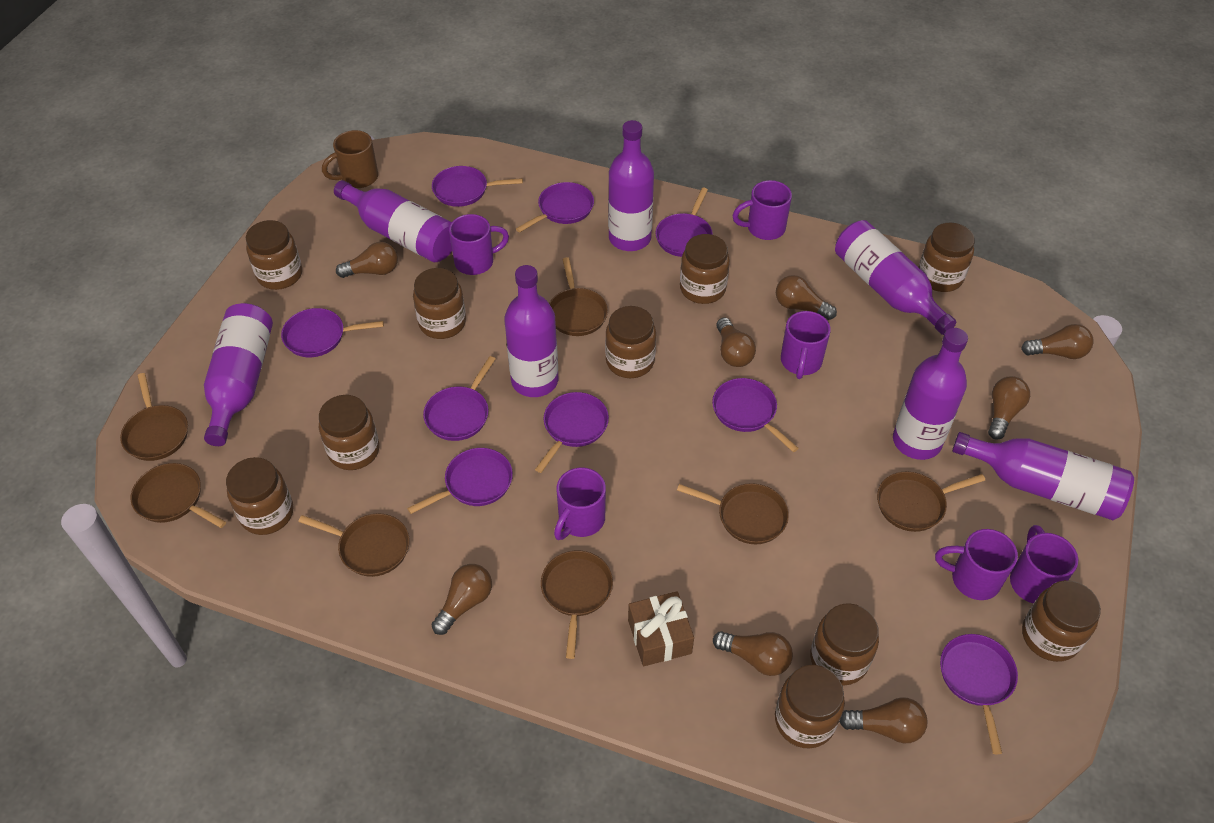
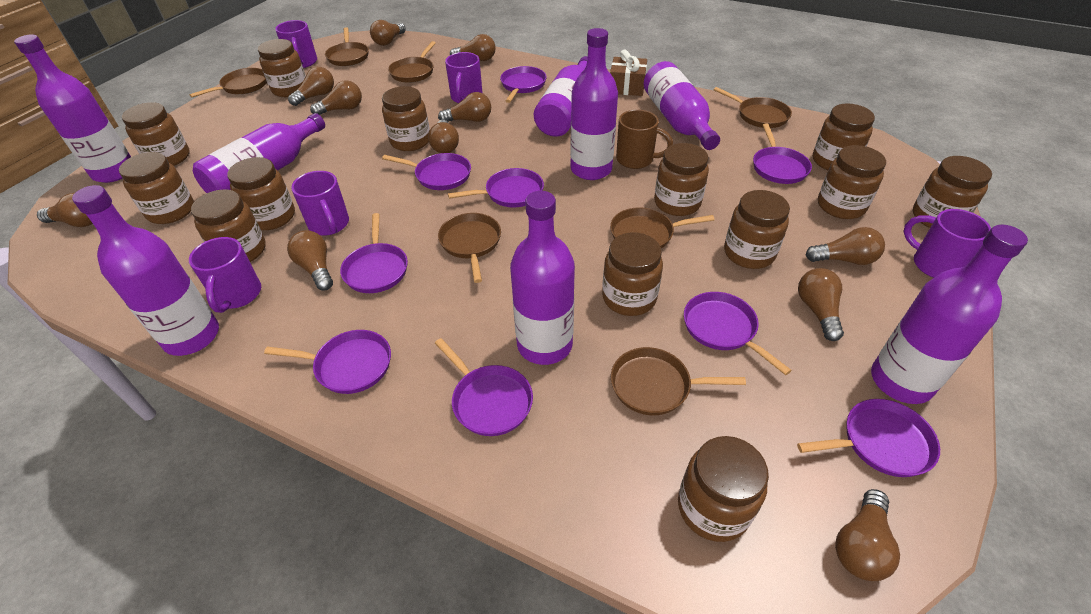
brown jar: 10 -> 13
brown light bulb: 8 -> 11
purple bottle: 7 -> 8
purple mug: 6 -> 5

